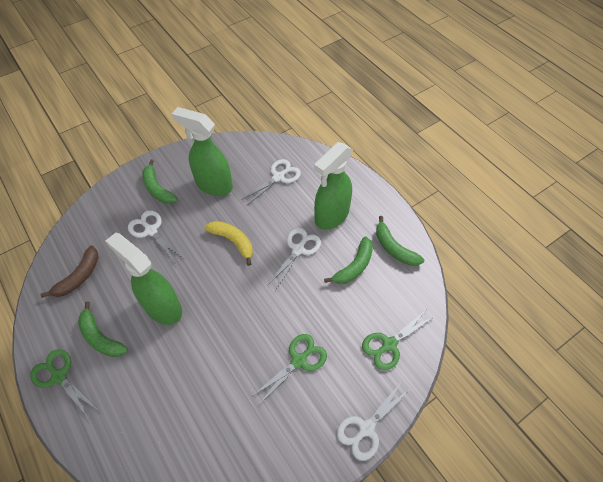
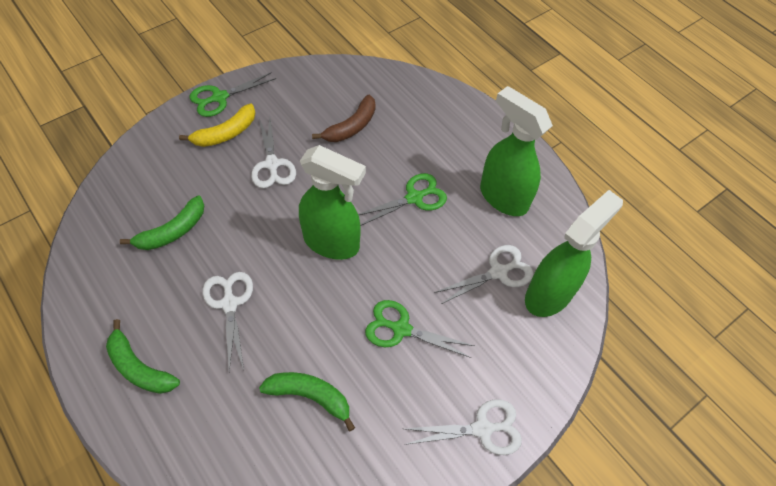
green banana: 4 -> 3

